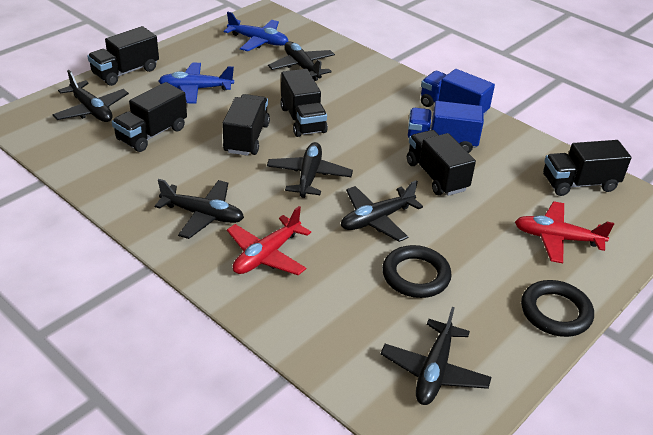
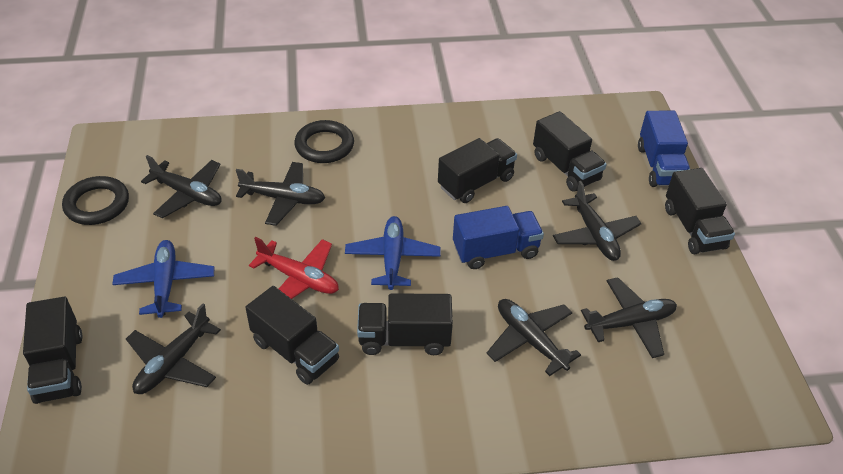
red plane: 2 -> 1

